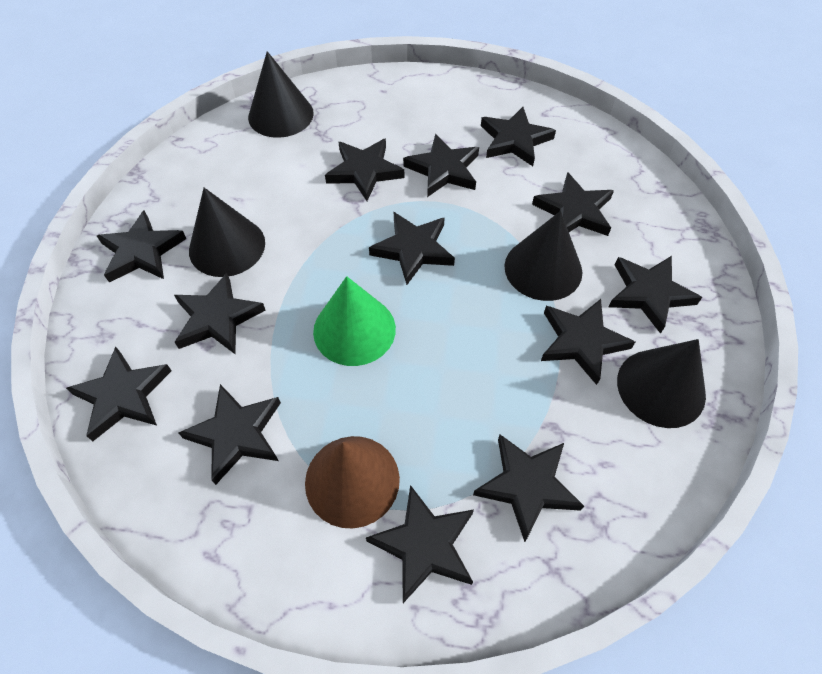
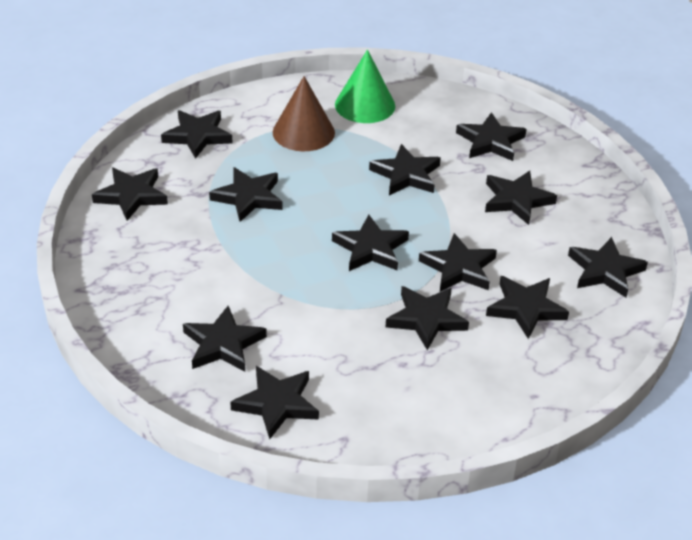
black cone: 4 -> 0

